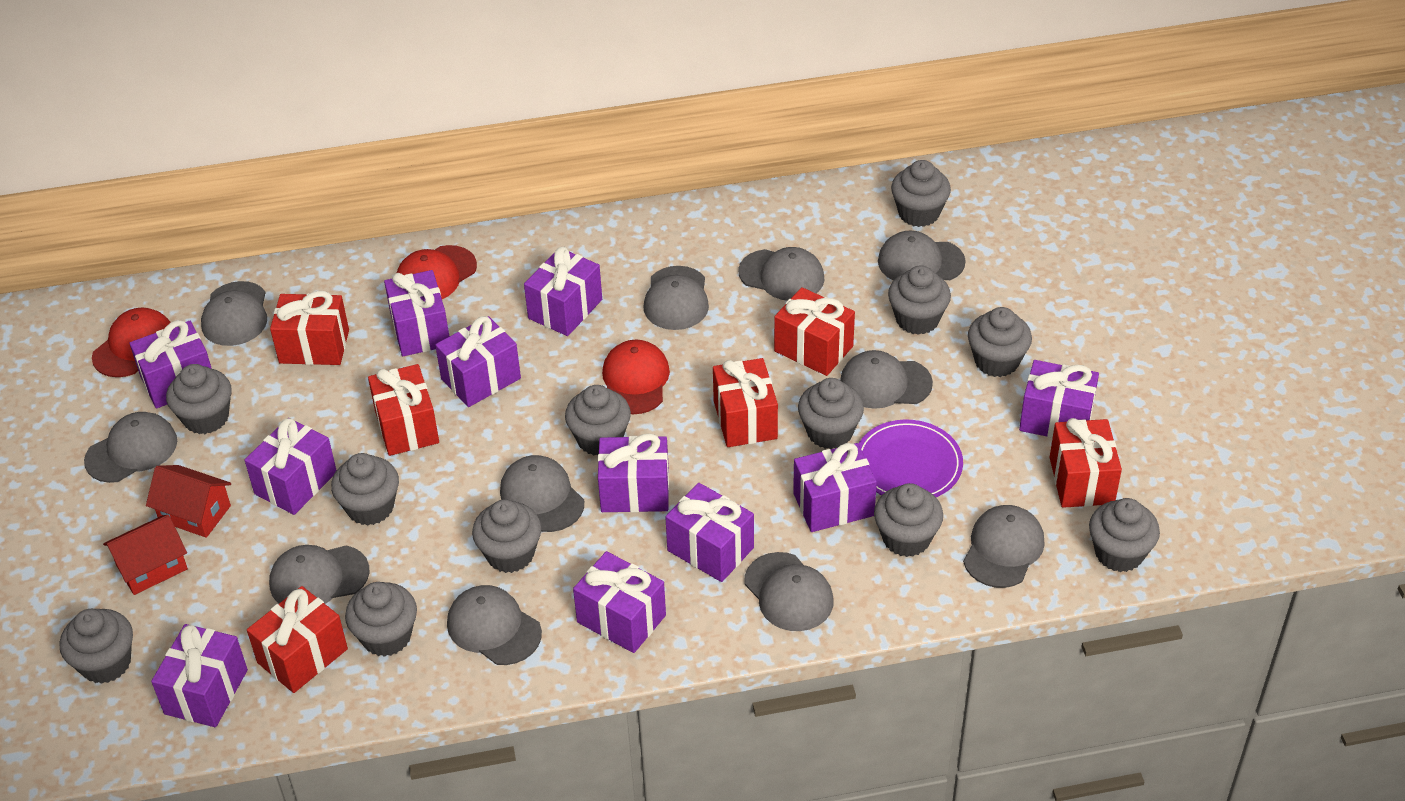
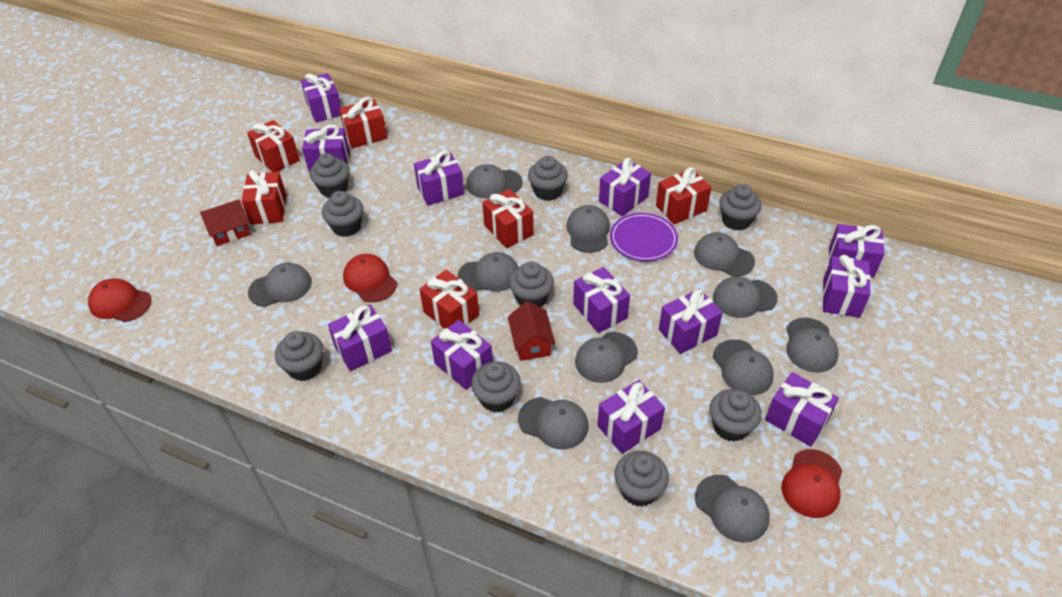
grey cupcake: 12 -> 9
purple gift: 11 -> 12

